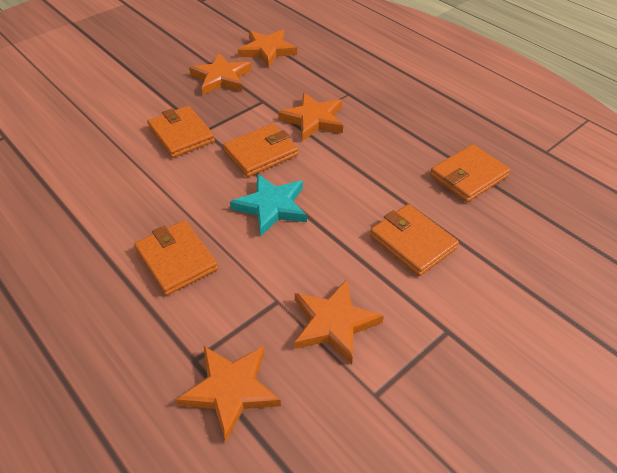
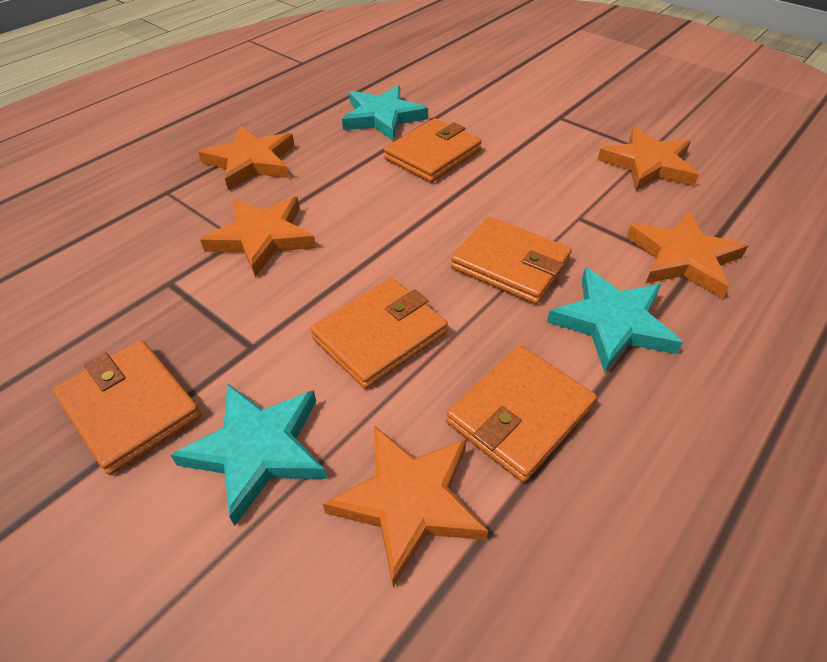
turquoise star: 1 -> 3

